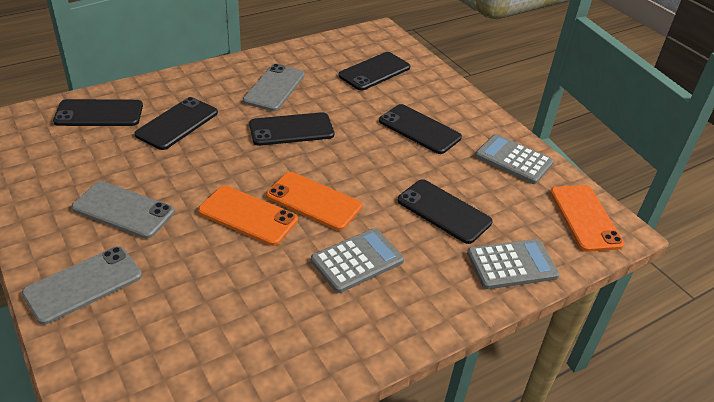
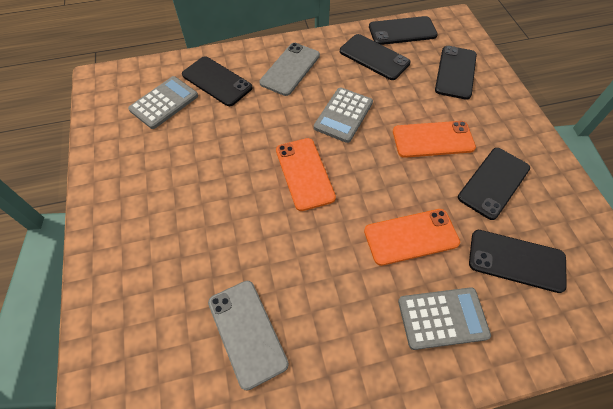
grey phone: 3 -> 2

